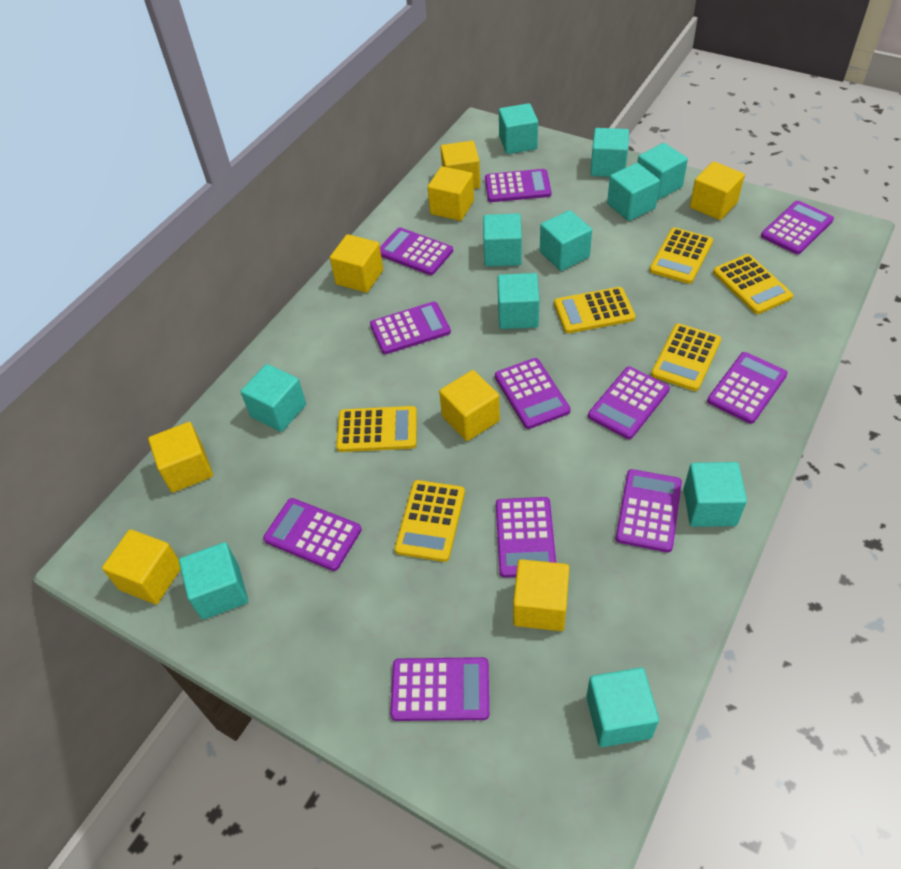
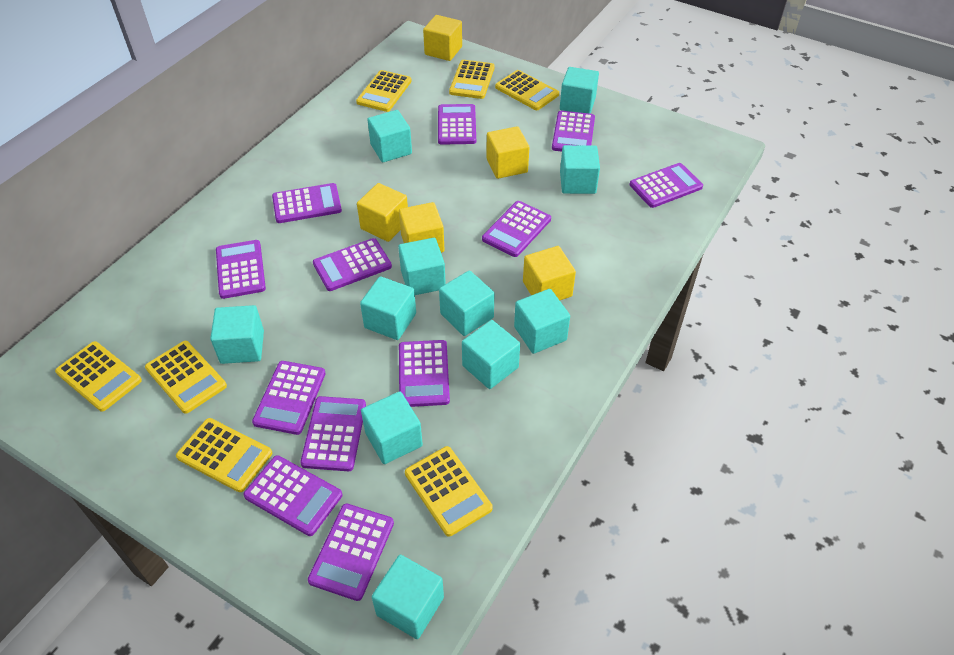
purple calculator: 11 -> 12
yellow calculator: 6 -> 7
yellow cube: 8 -> 5

